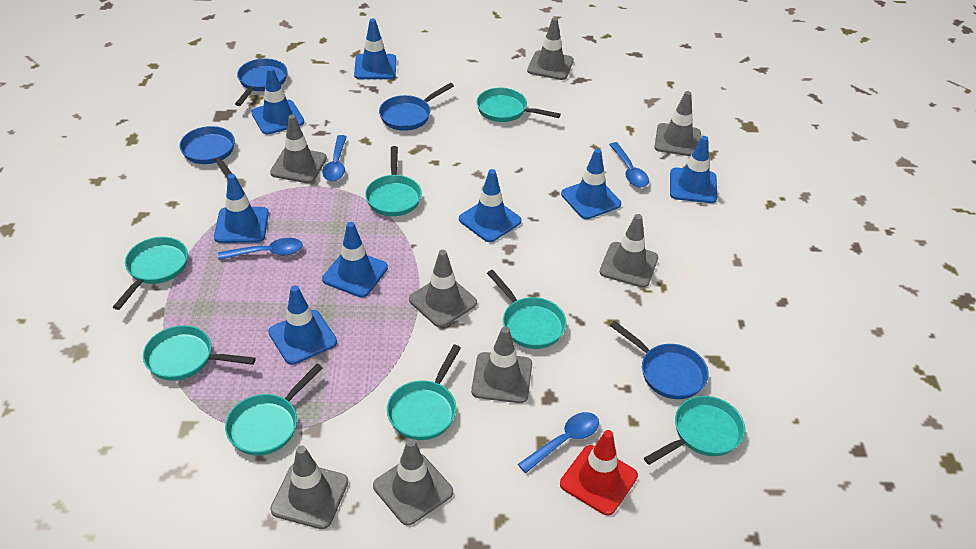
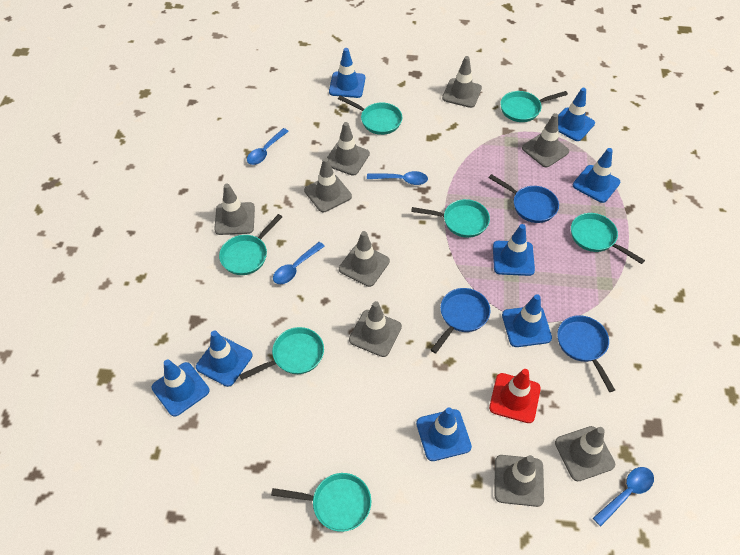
blue pan: 4 -> 3
grey traffic cone: 8 -> 9
turquoise pan: 8 -> 7

